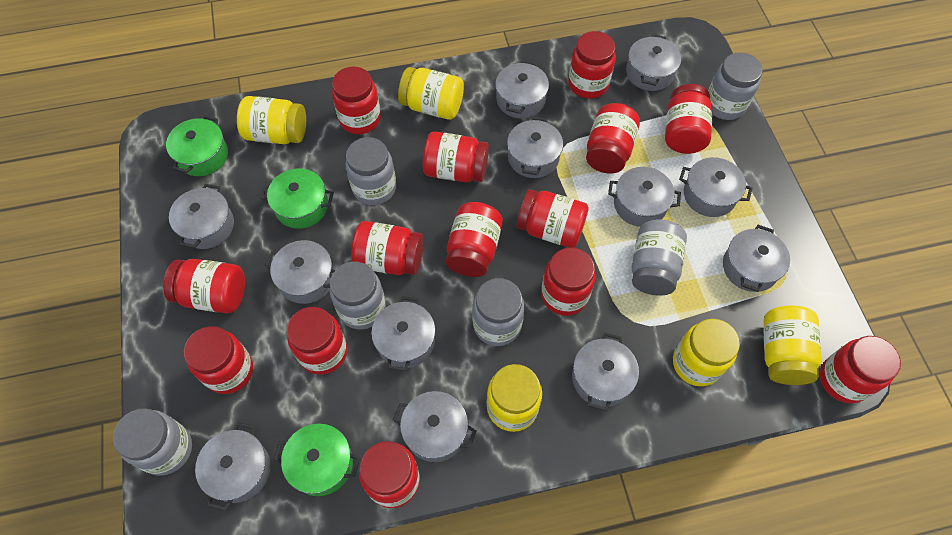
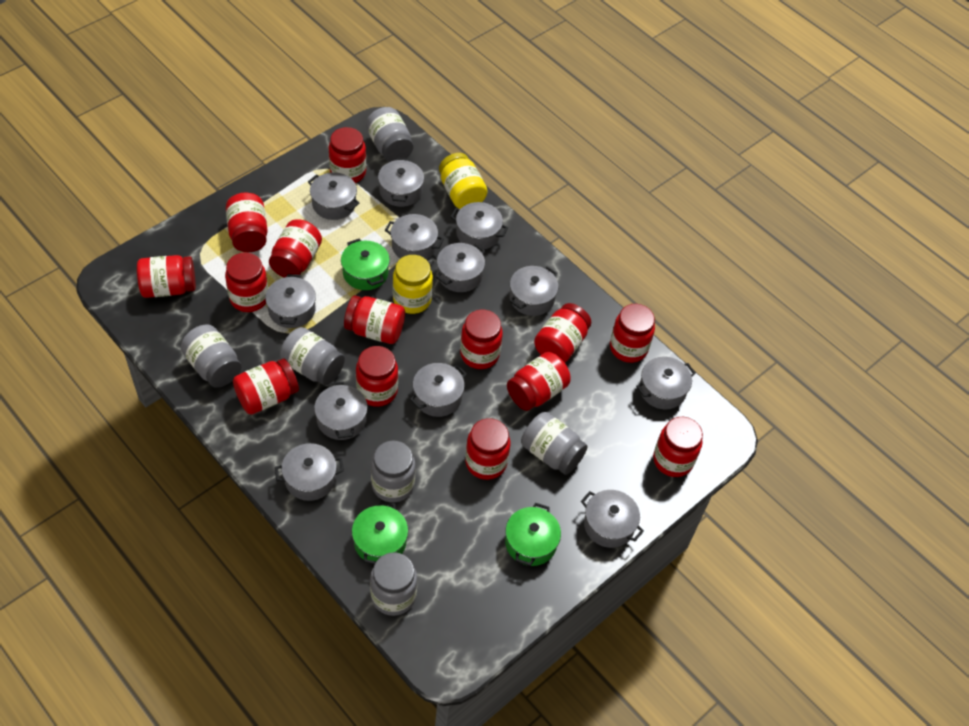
yellow jar: 5 -> 2

